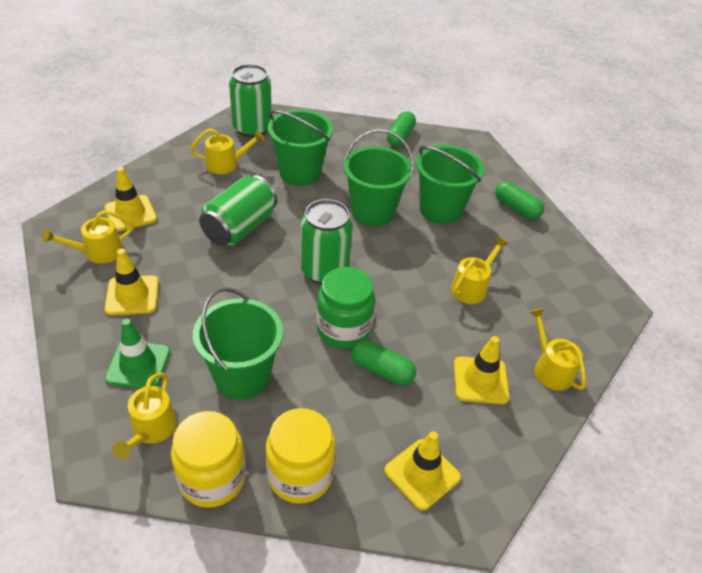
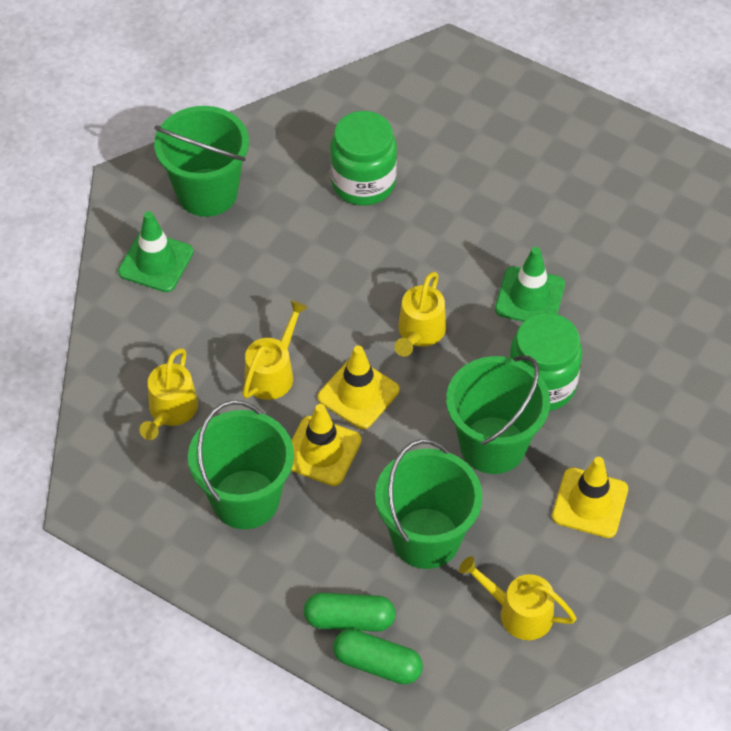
green can: 3 -> 0
green capsule: 3 -> 2
green jar: 1 -> 2
green traffic cone: 1 -> 2
yellow jar: 2 -> 0
yellow traffic cone: 4 -> 3
yellow watering can: 5 -> 4

